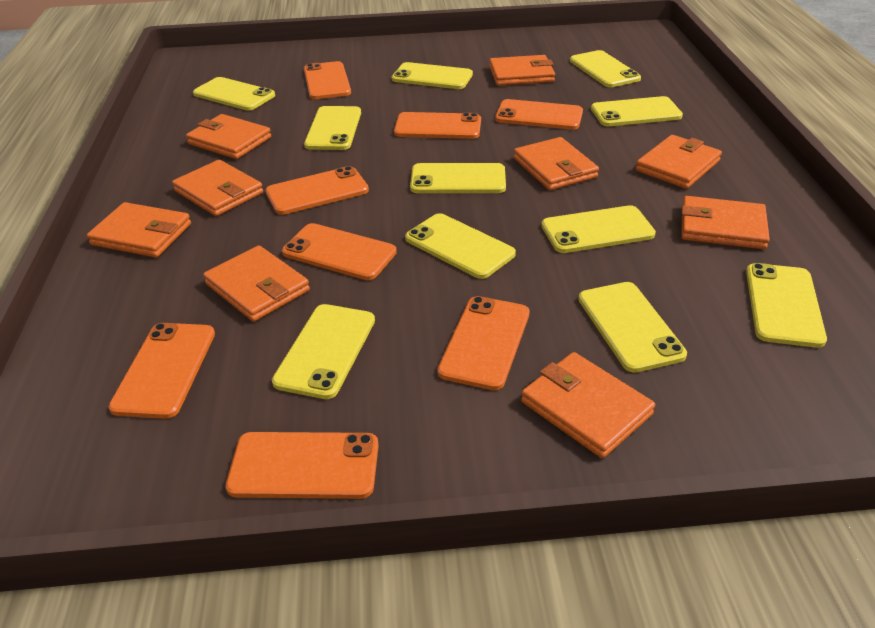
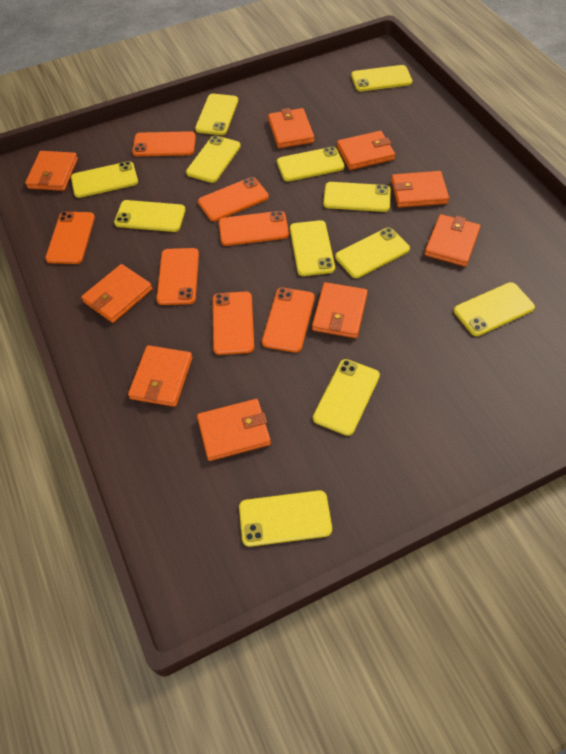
orange phone: 8 -> 7
yellow phone: 11 -> 12

